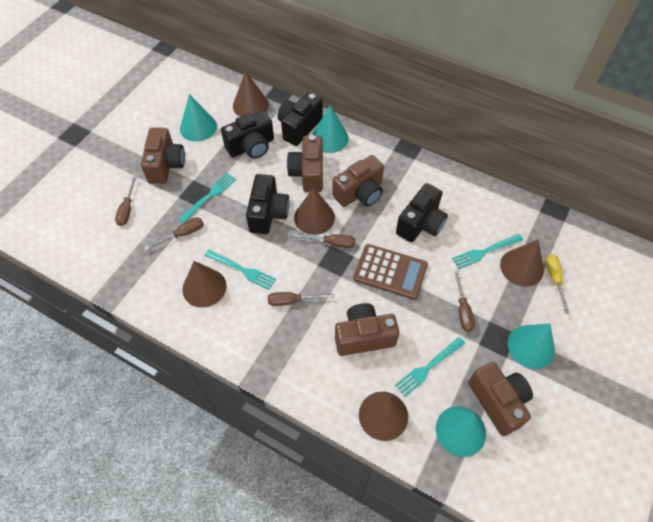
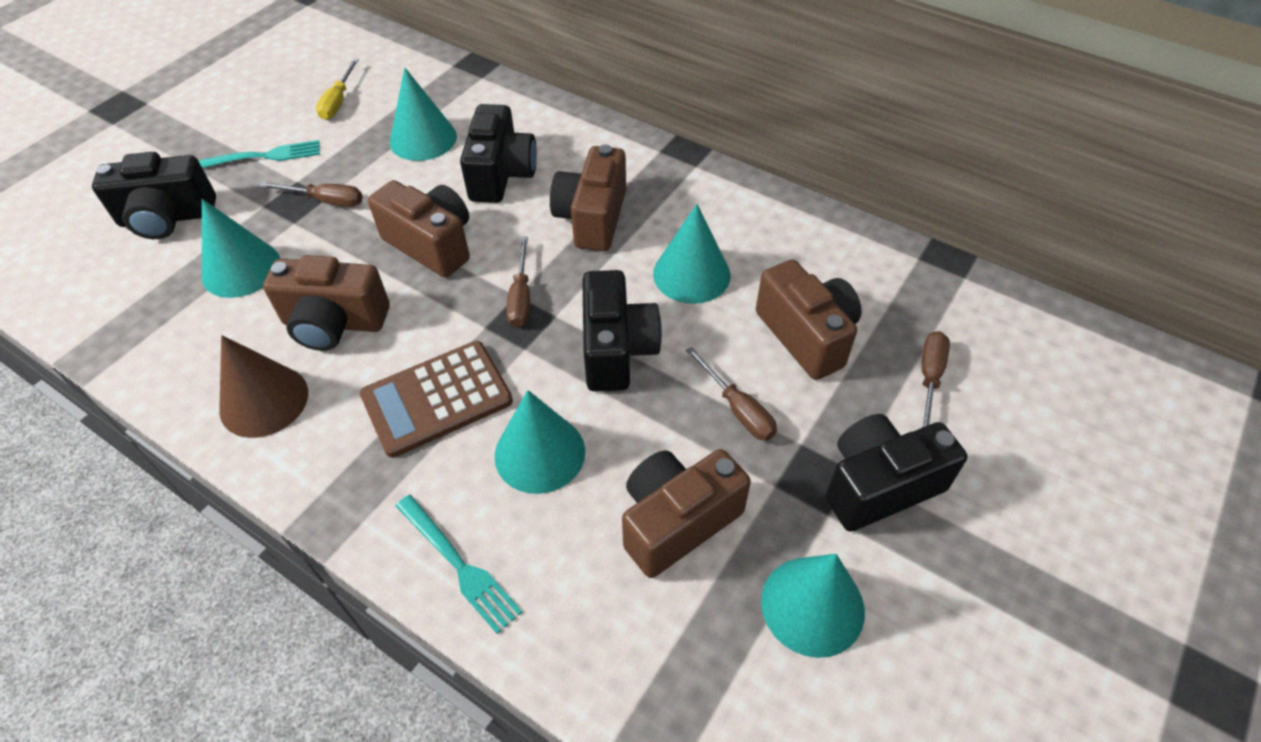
brown cone: 5 -> 1
brown screwdriver: 5 -> 4
turquoise cone: 4 -> 5
turquoise fork: 4 -> 2

